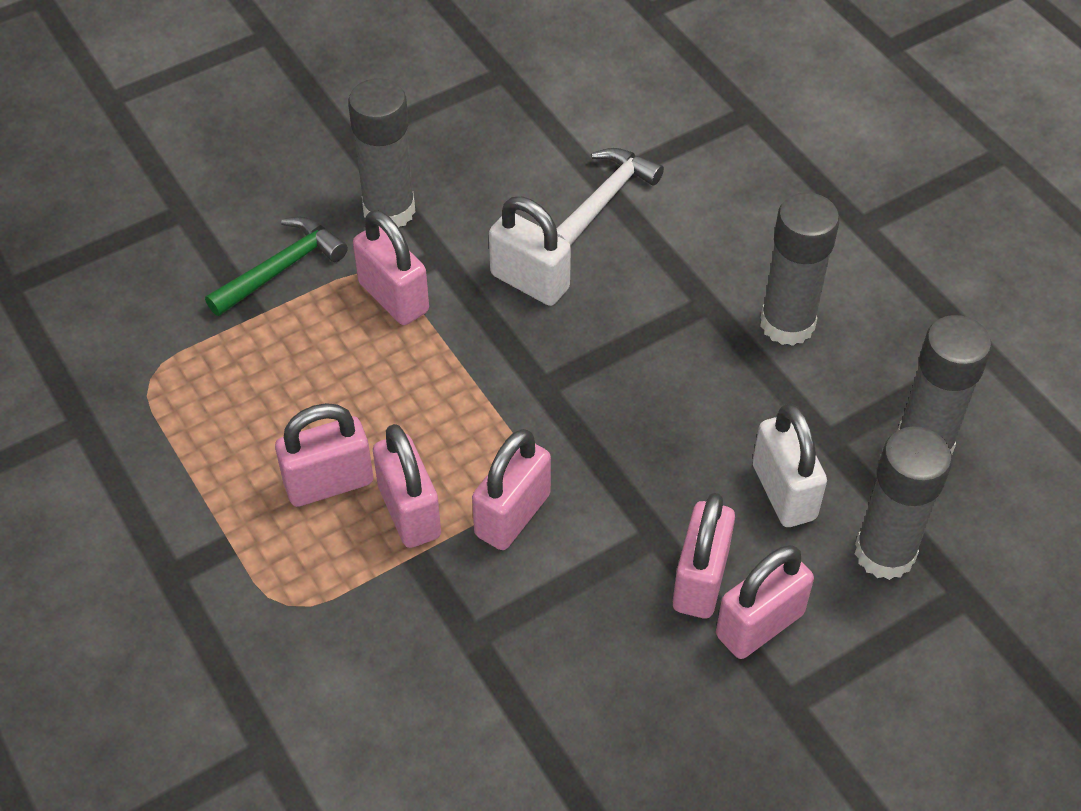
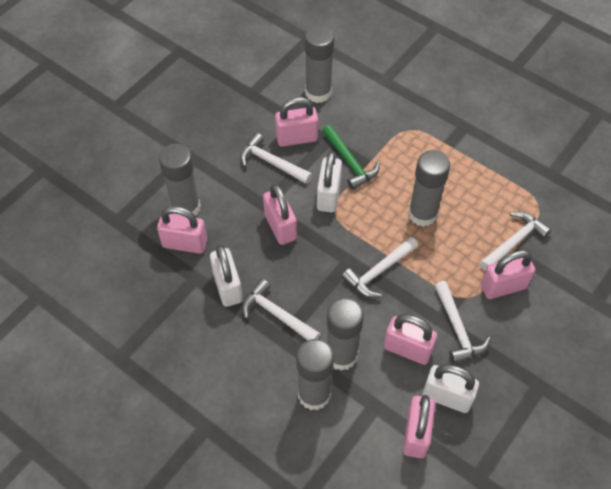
grey glue stick: 4 -> 5
white hammer: 1 -> 5
white padlock: 2 -> 3

